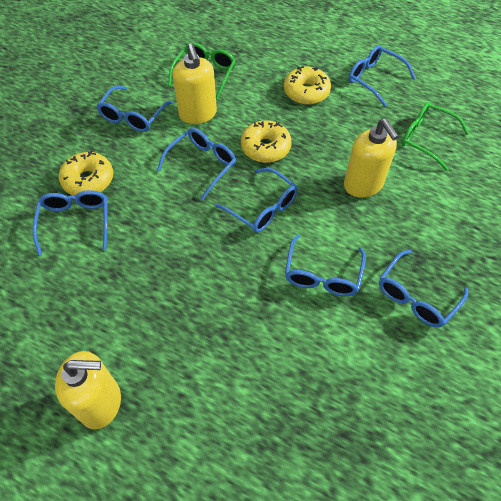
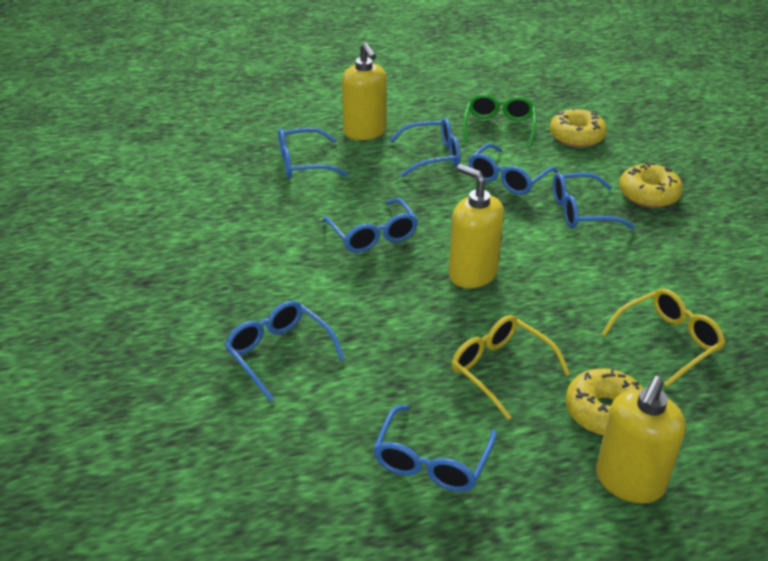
green glasses: 2 -> 1
yellow glasses: 0 -> 2

